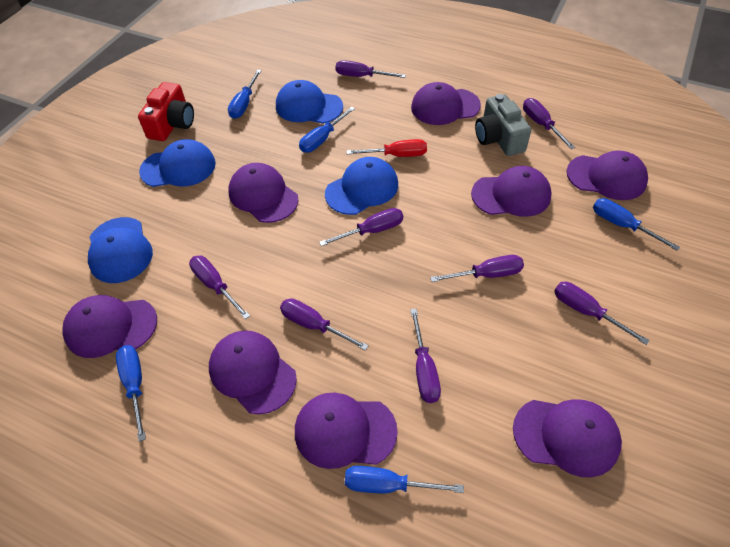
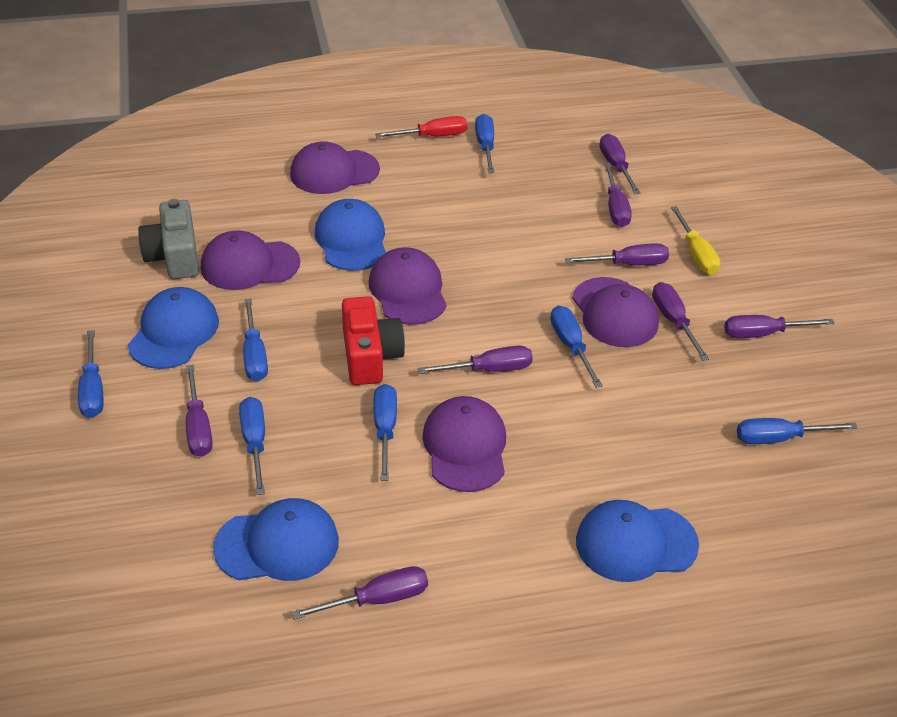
blue screwdriver: 5 -> 7
purple cap: 8 -> 5
yellow screwdriver: 0 -> 1

